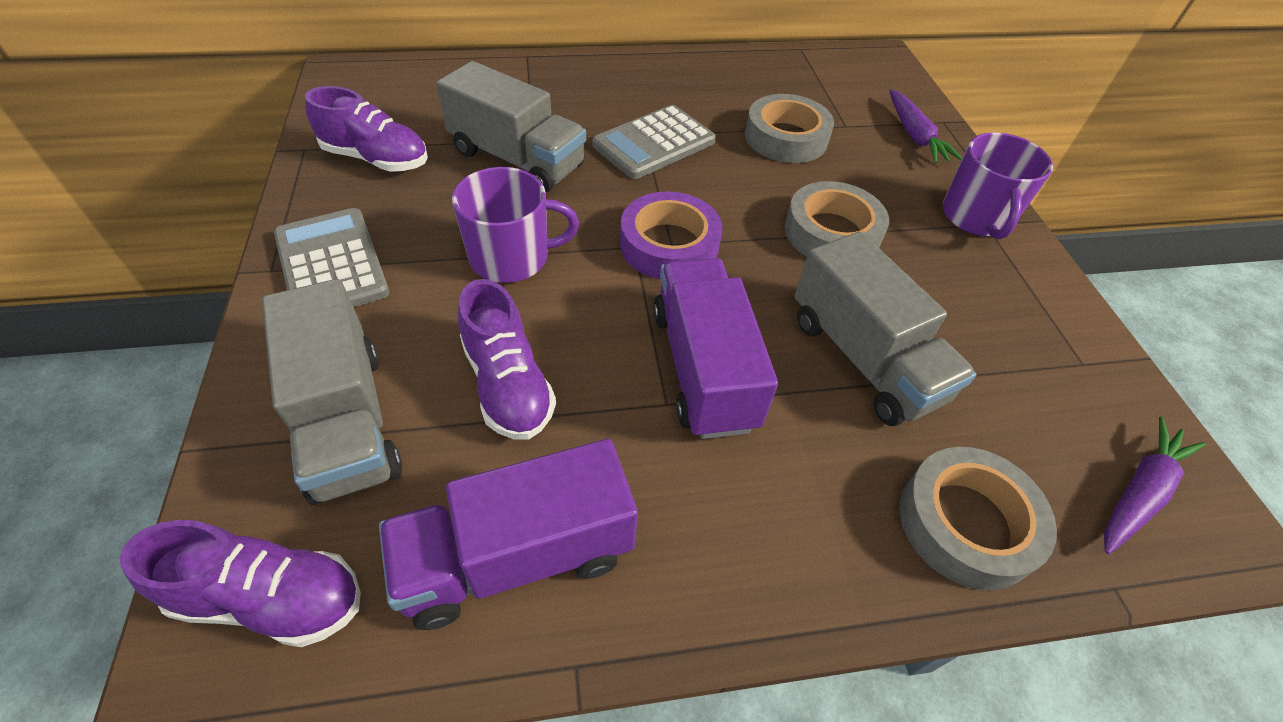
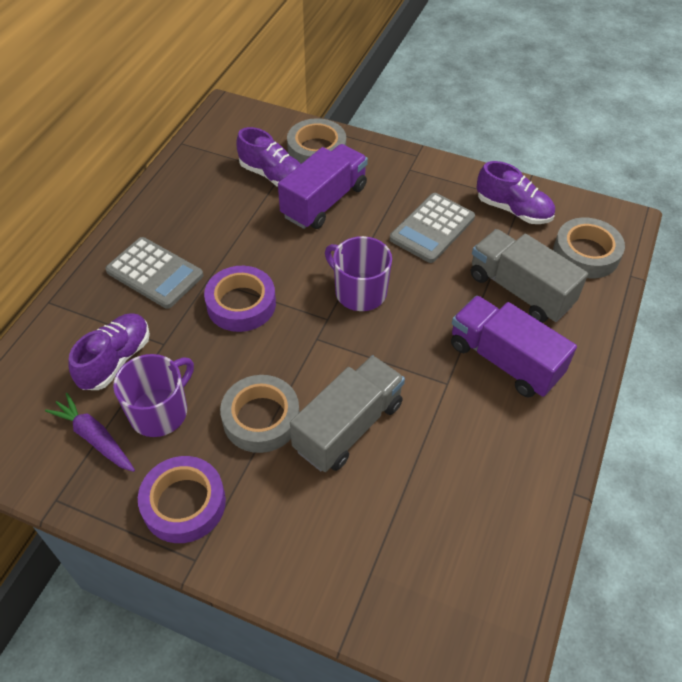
grey truck: 3 -> 2
purple carrot: 2 -> 1
purple tape: 1 -> 2

